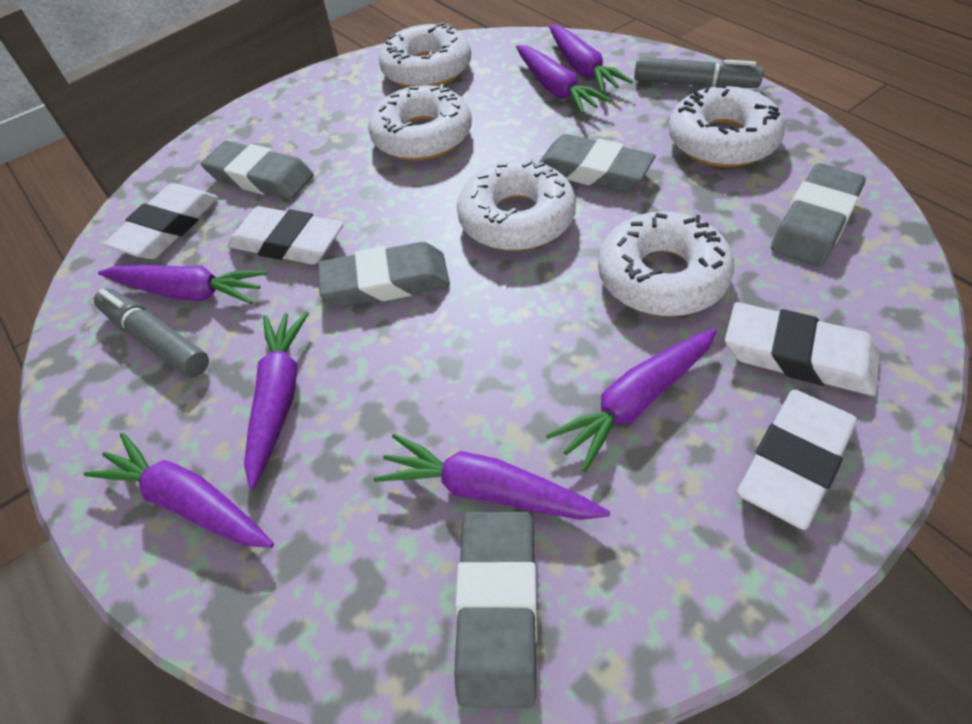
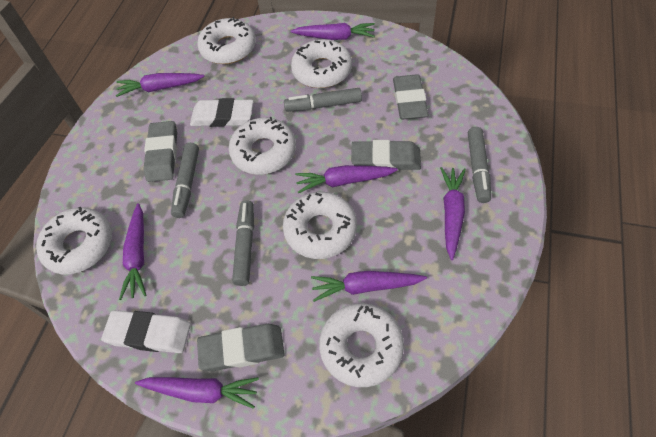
grey eraser: 5 -> 4
grey marker: 2 -> 4
white donut: 5 -> 6
white eraser: 4 -> 2

